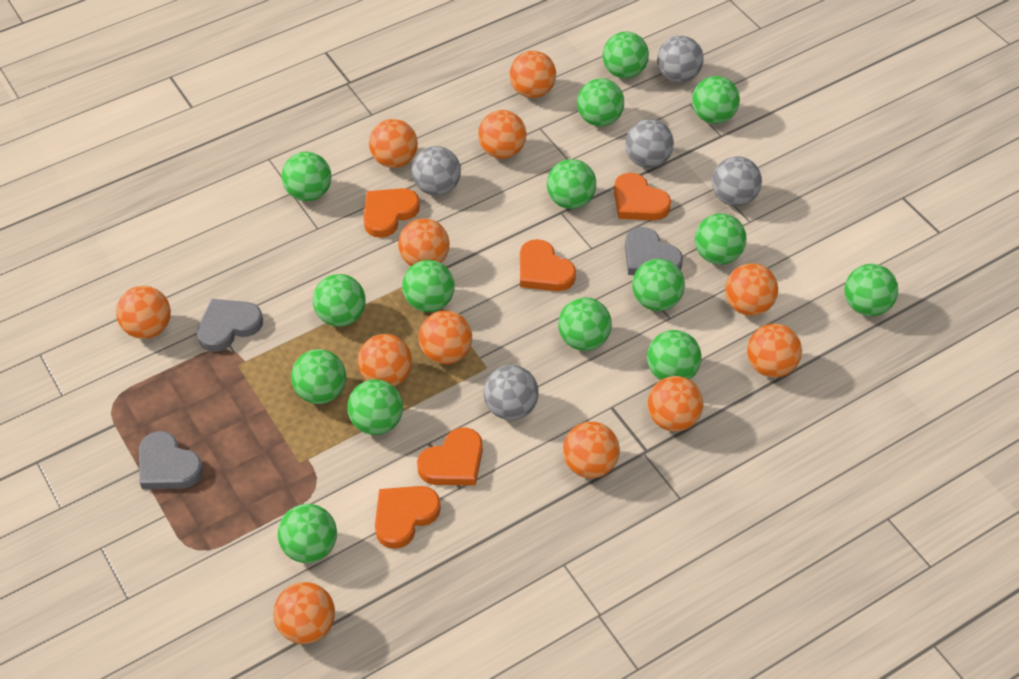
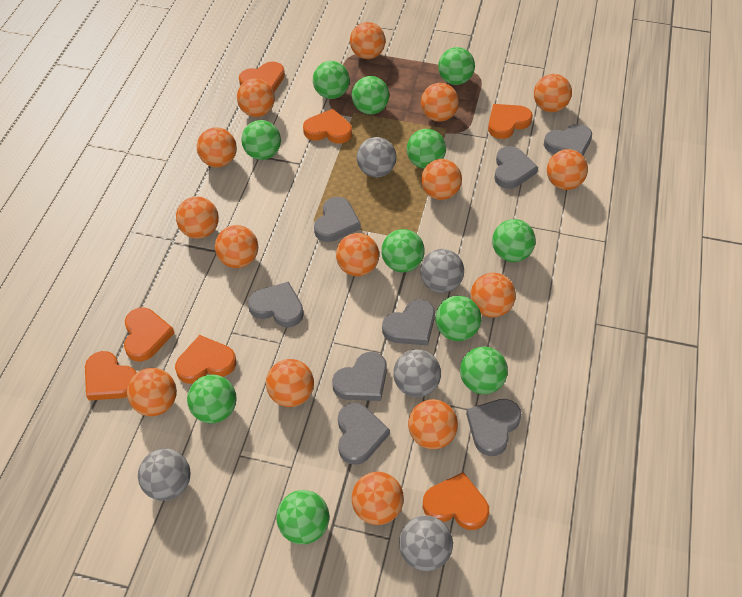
green ball: 15 -> 11
grey heart: 3 -> 8
orange ball: 12 -> 15
orange heart: 5 -> 7

